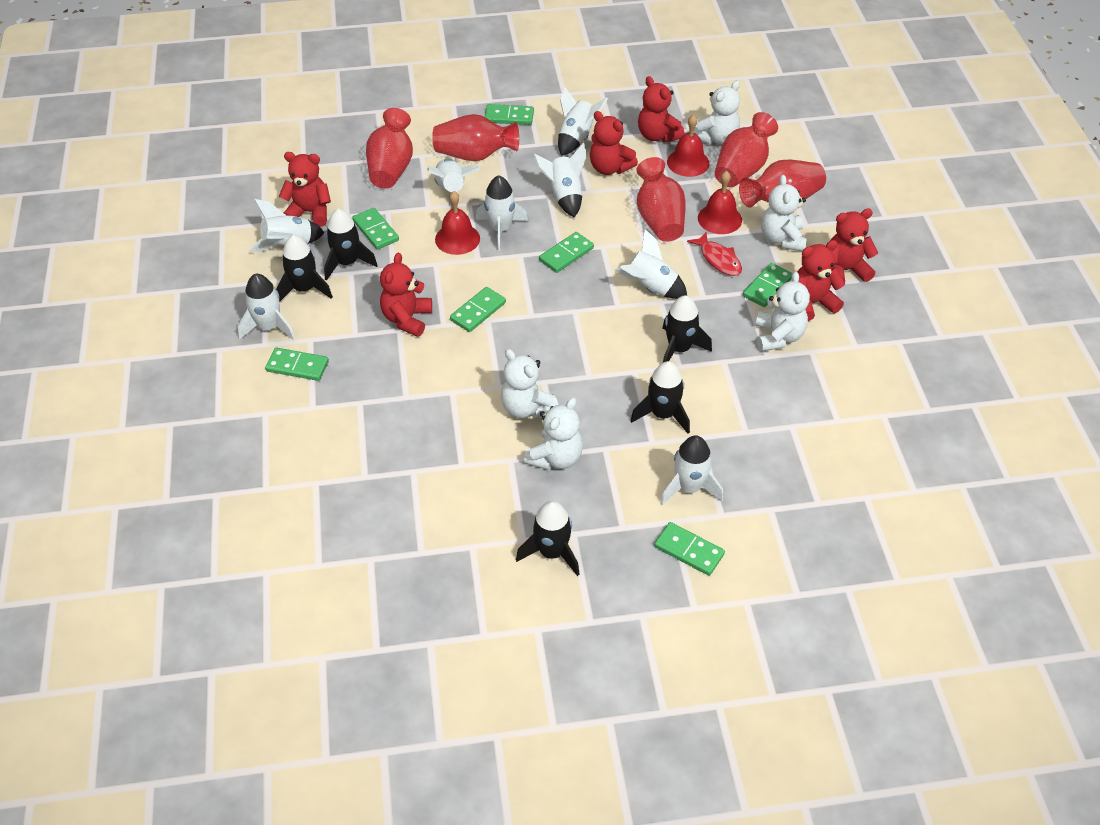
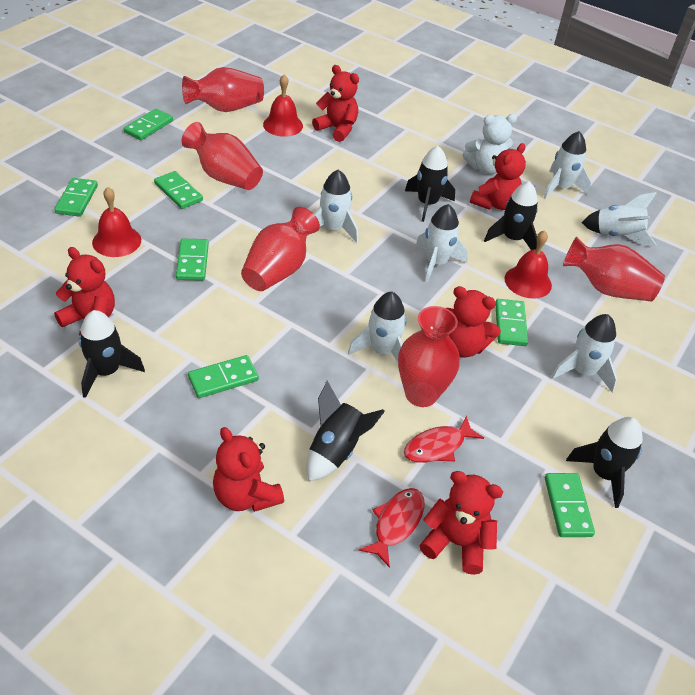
red fish: 1 -> 2
white rocket: 8 -> 6
white teddy bear: 5 -> 1

